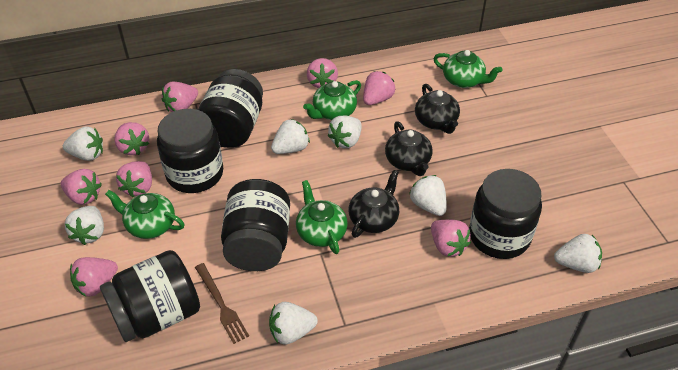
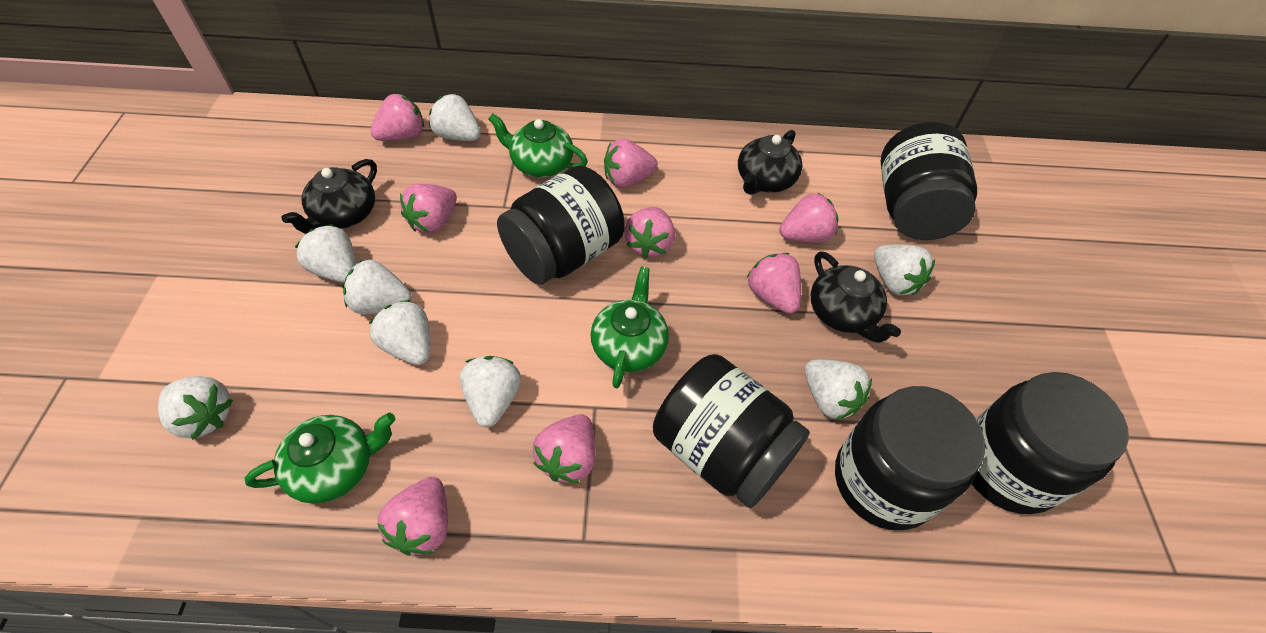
brown fork: 1 -> 0
green teapot: 4 -> 3
white strawberry: 7 -> 8

